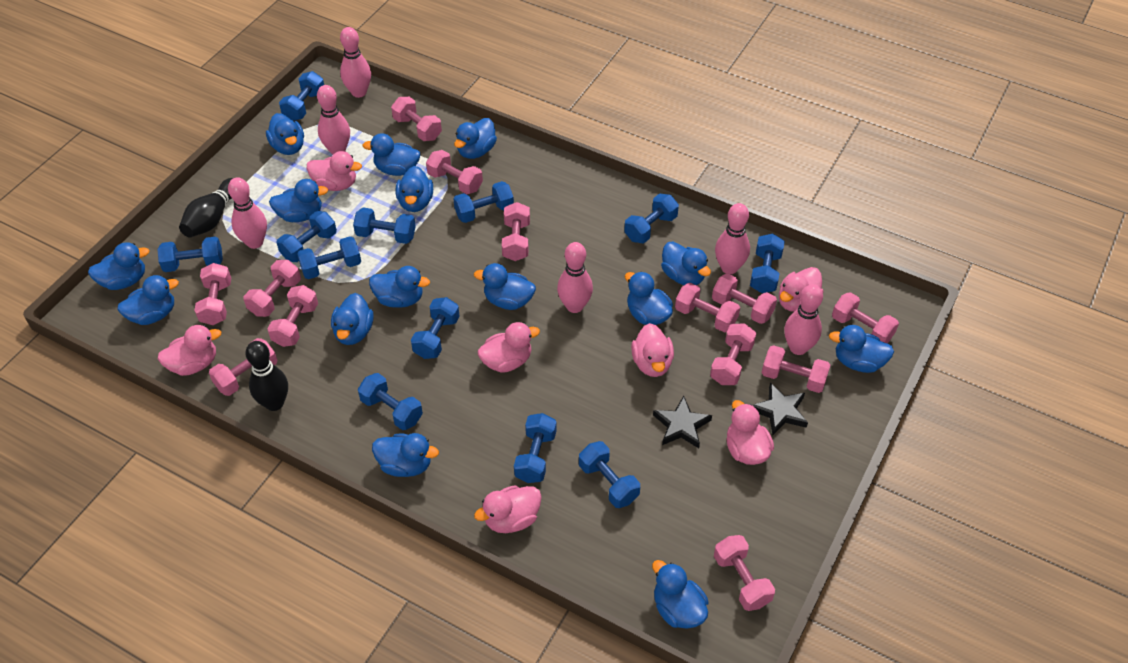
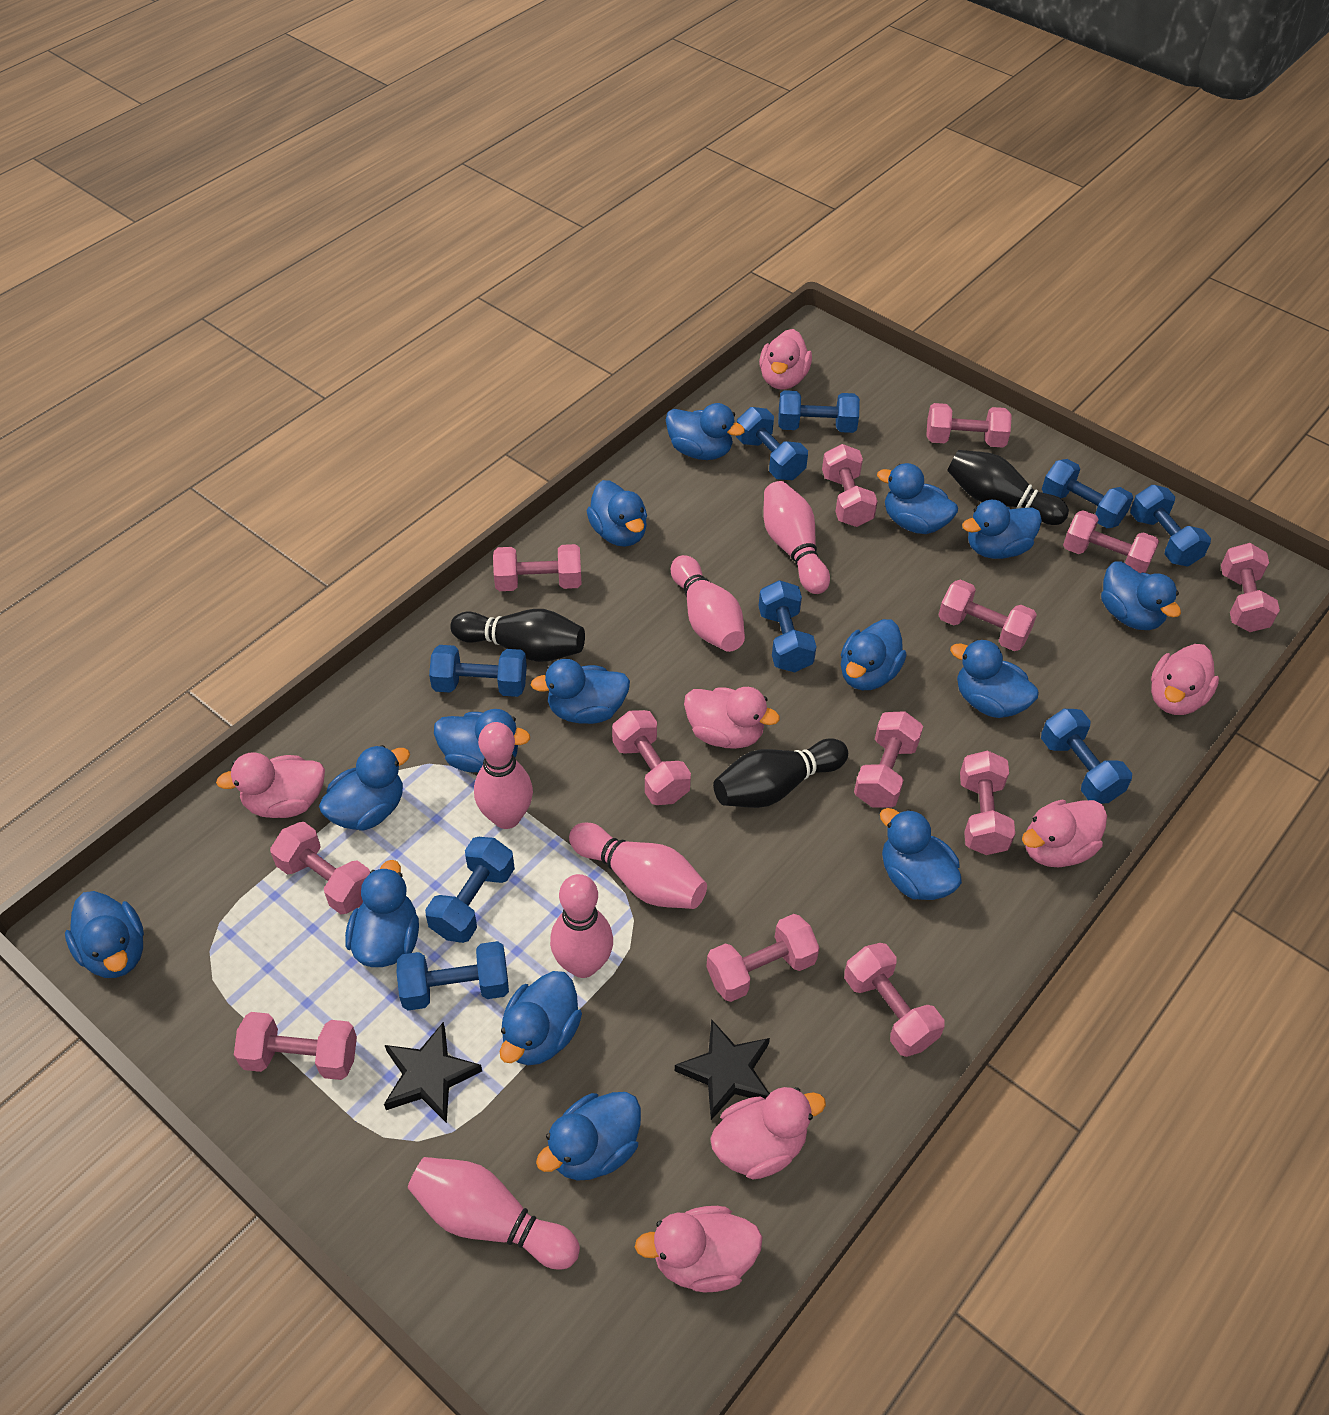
black bowling pin: 2 -> 3
blue dumbbell: 12 -> 9

